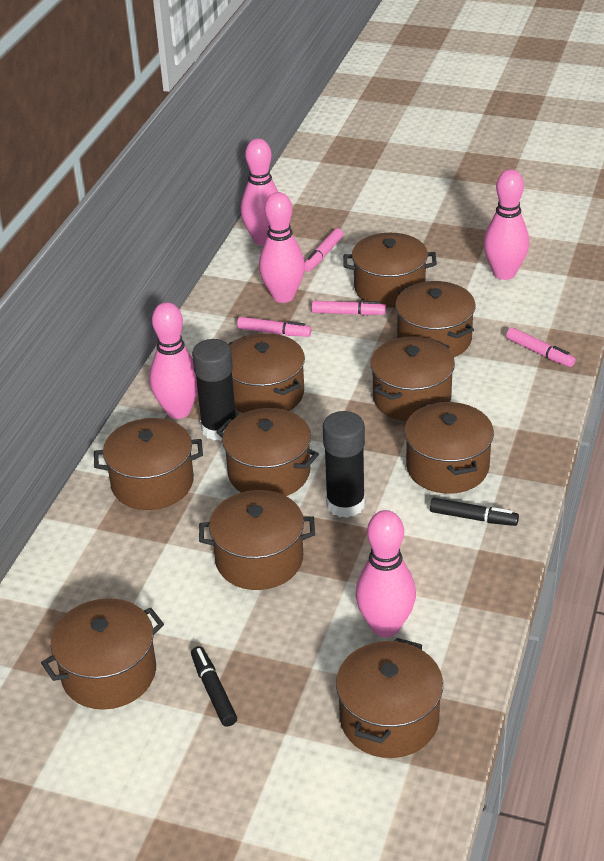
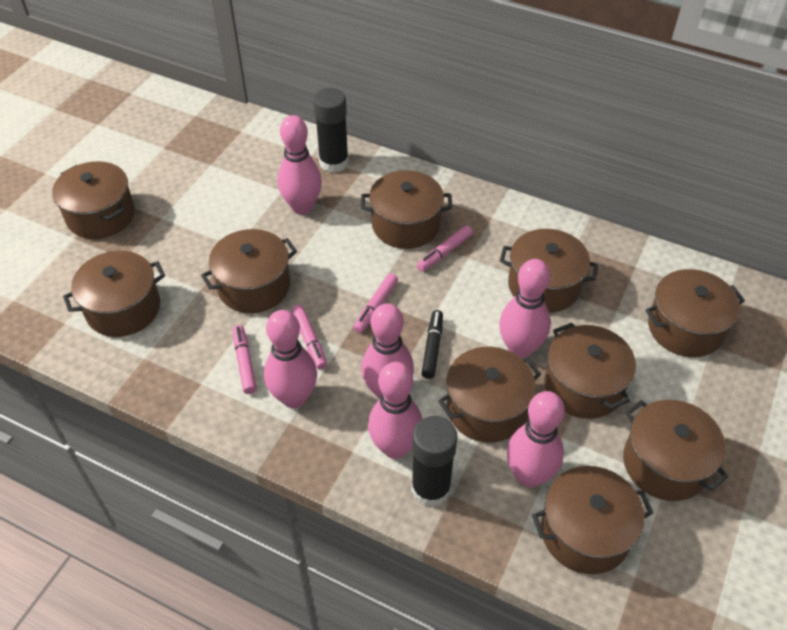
black marker: 2 -> 1
pink bowling pin: 5 -> 6

